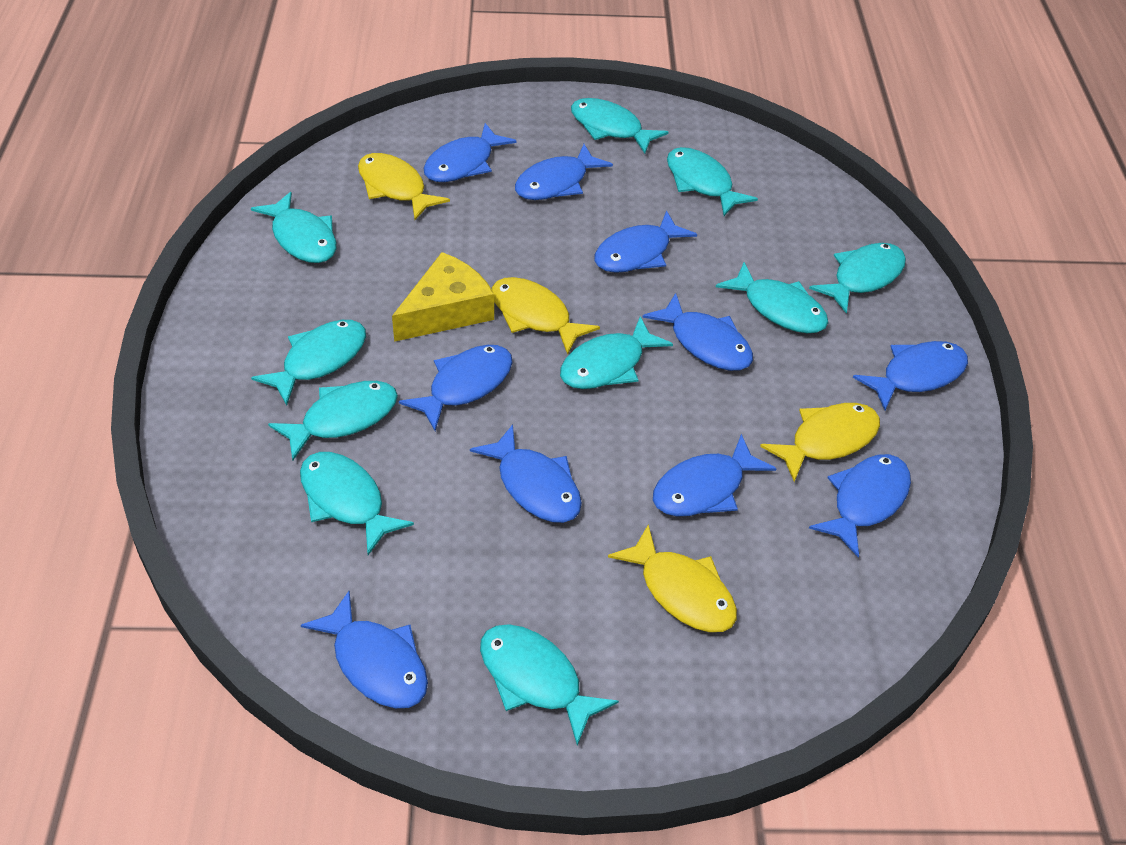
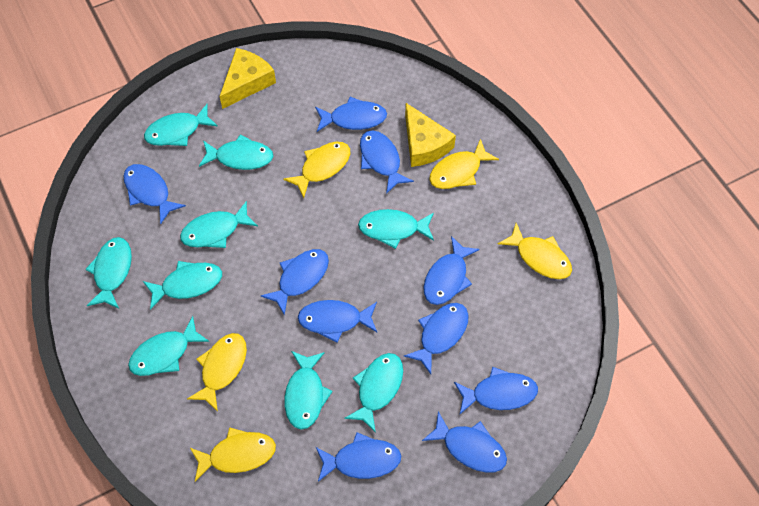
turquoise fish: 10 -> 9
yellow cheese: 1 -> 2
yellow fish: 4 -> 5

